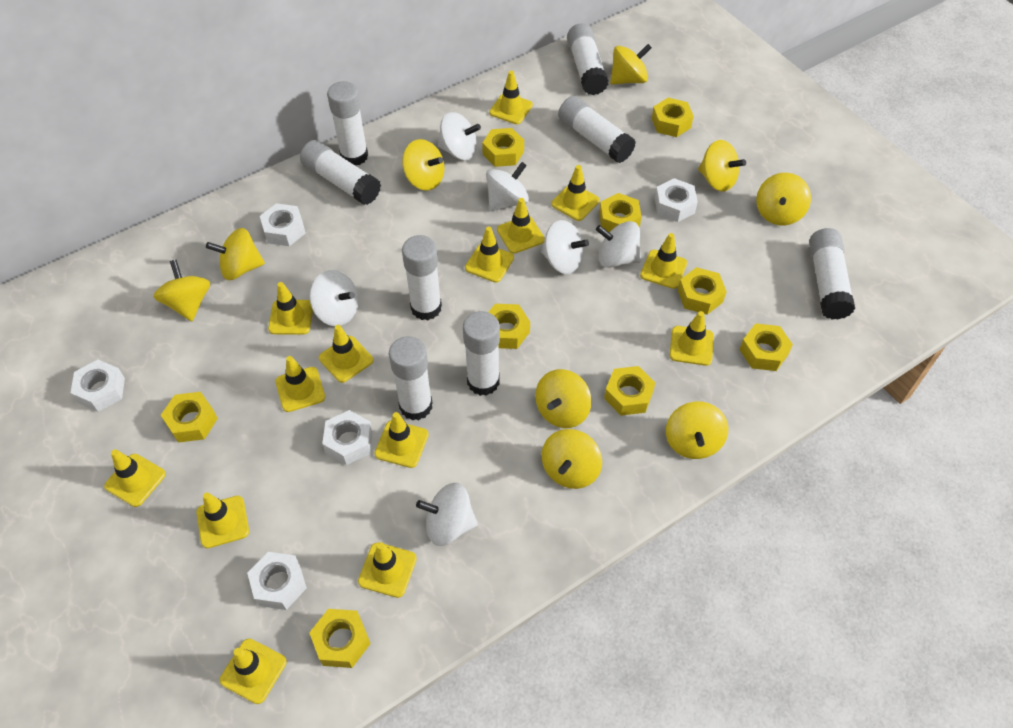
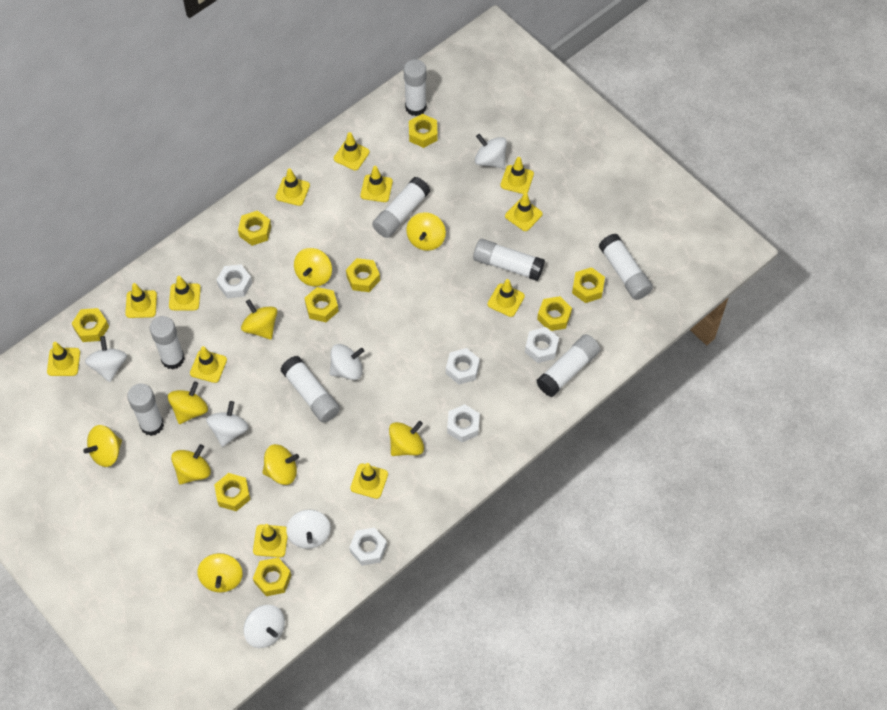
yellow traffic cone: 14 -> 12

